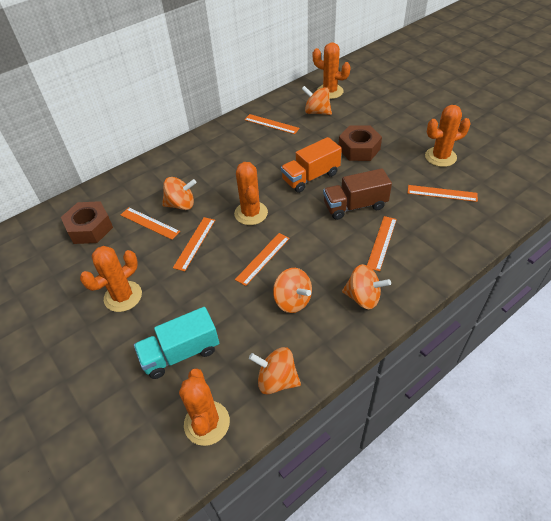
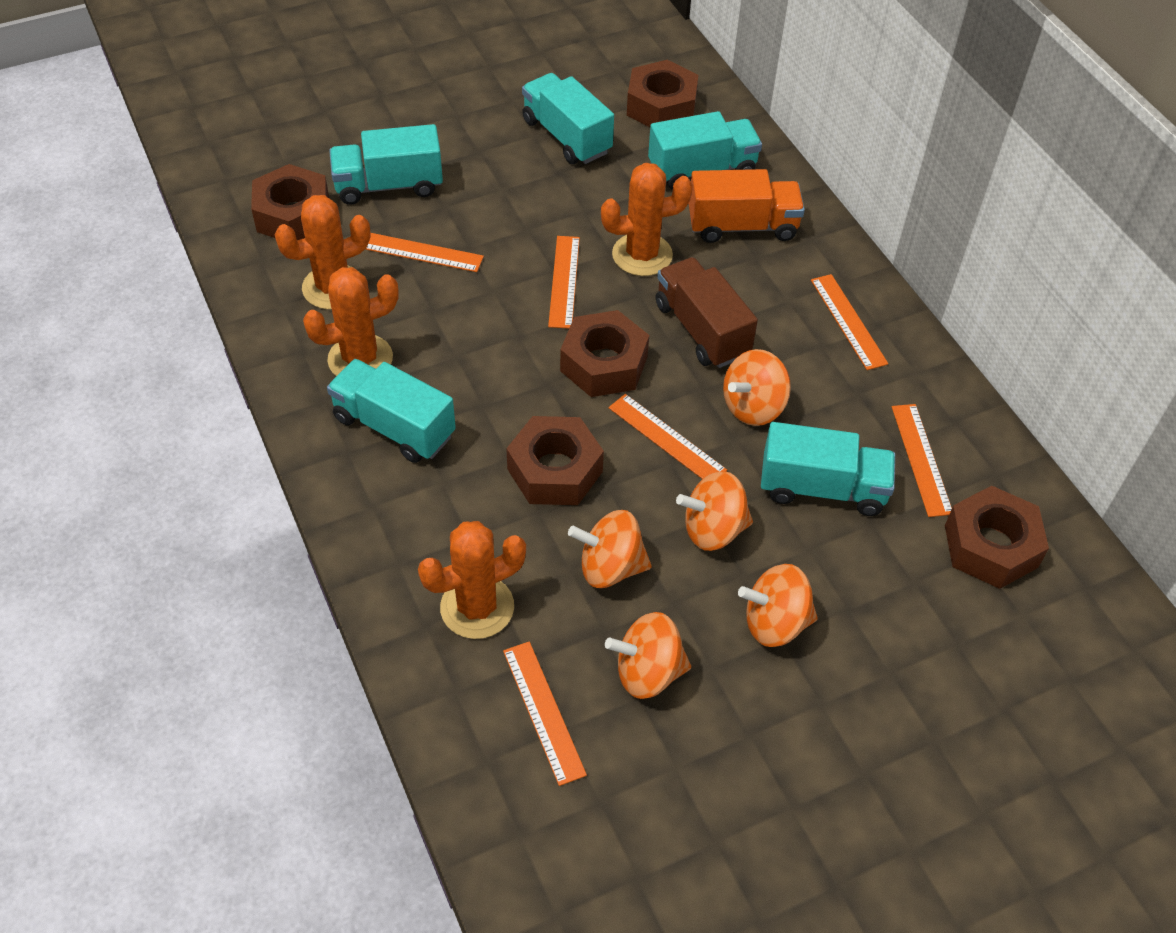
brown nut: 2 -> 5
orange cactus: 5 -> 4
turquoise truck: 1 -> 5

